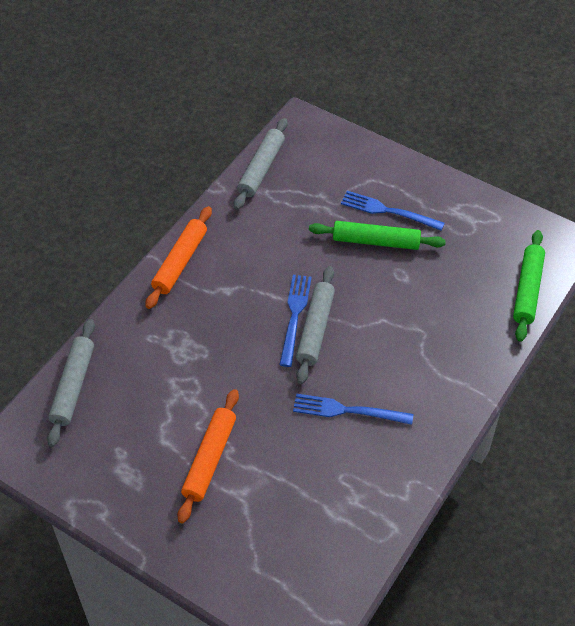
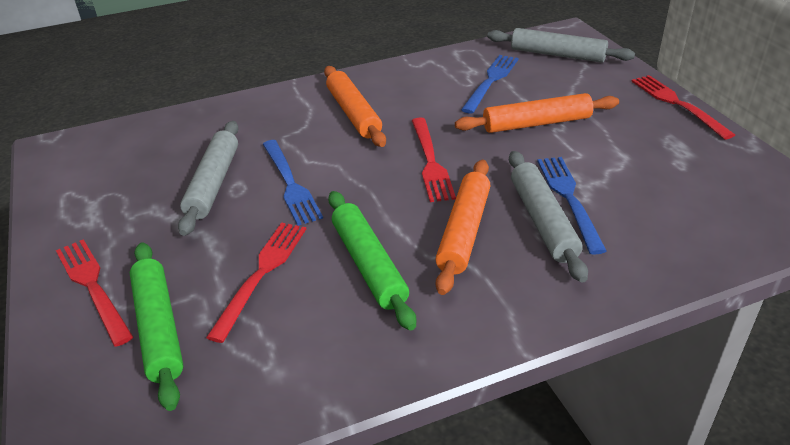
orange rolling pin: 2 -> 3
red fork: 0 -> 4

